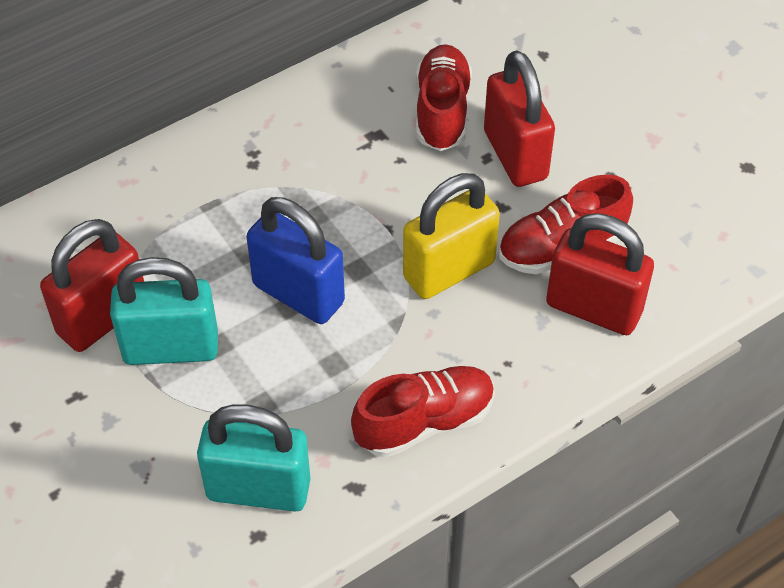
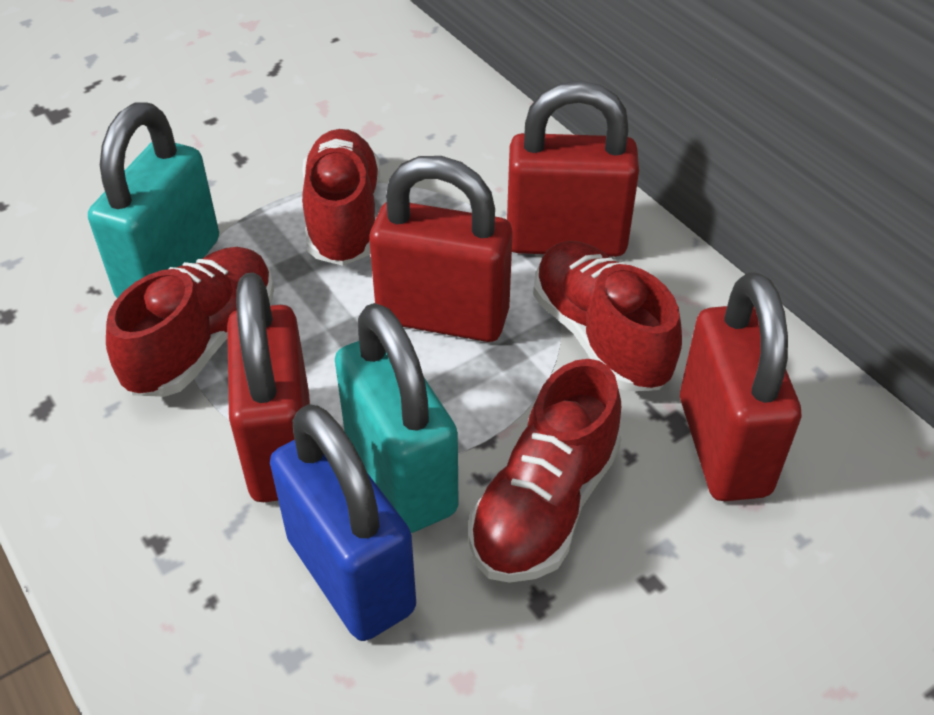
red padlock: 3 -> 4
red shoe: 3 -> 4
yellow padlock: 1 -> 0

